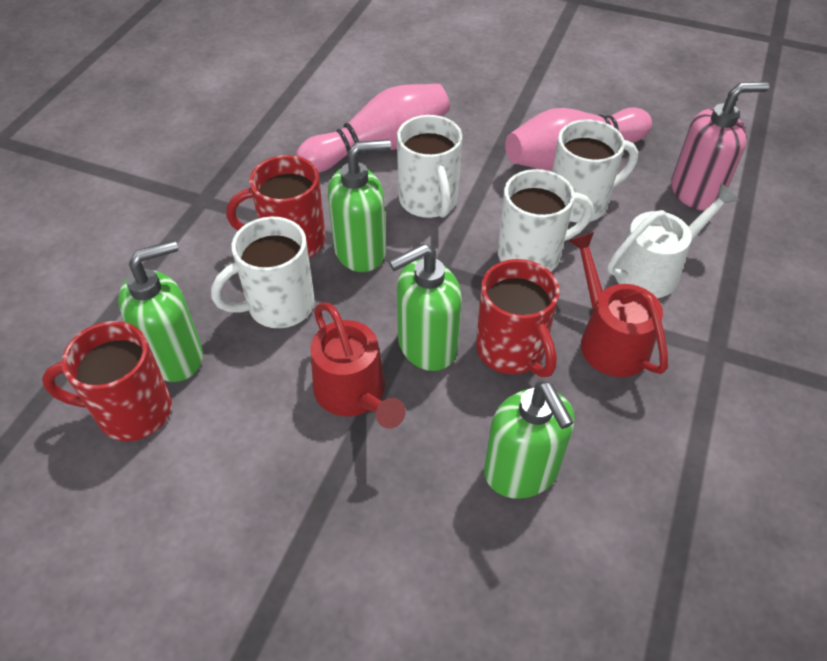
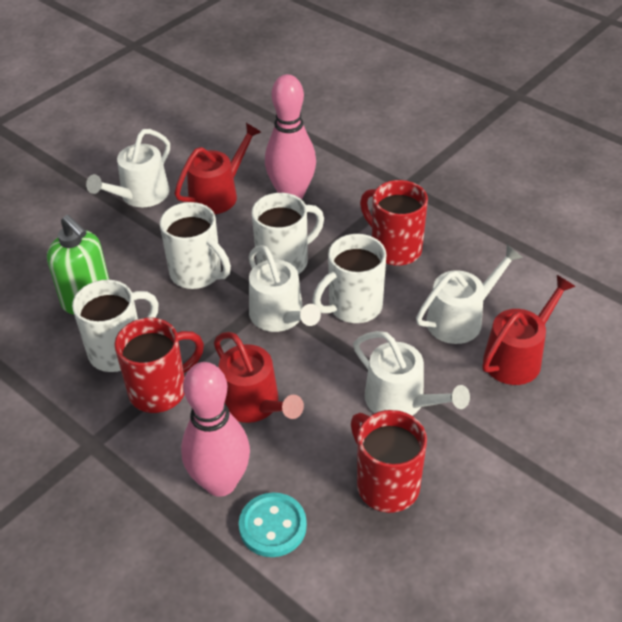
green soap dispenser: 4 -> 1
pink soap dispenser: 1 -> 0
red watering can: 2 -> 3
turquoise button: 0 -> 1
white watering can: 1 -> 4

